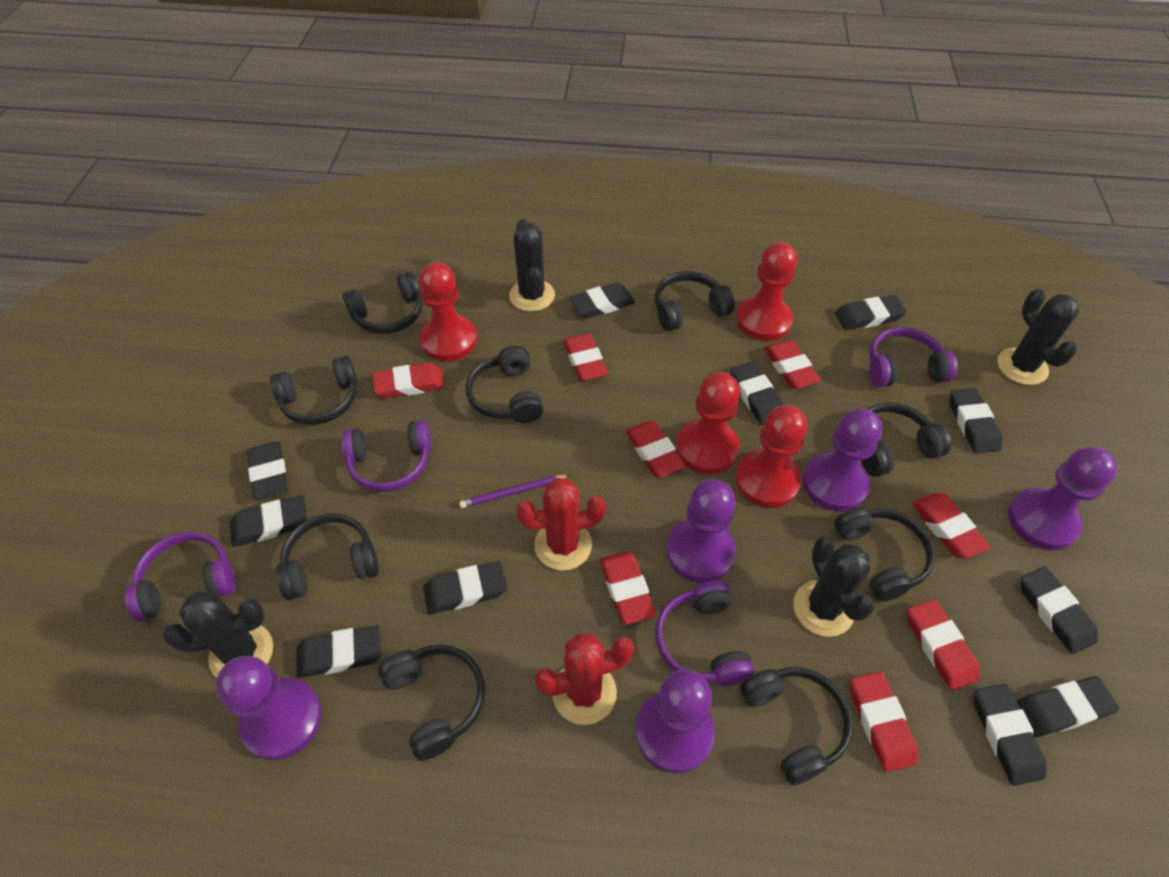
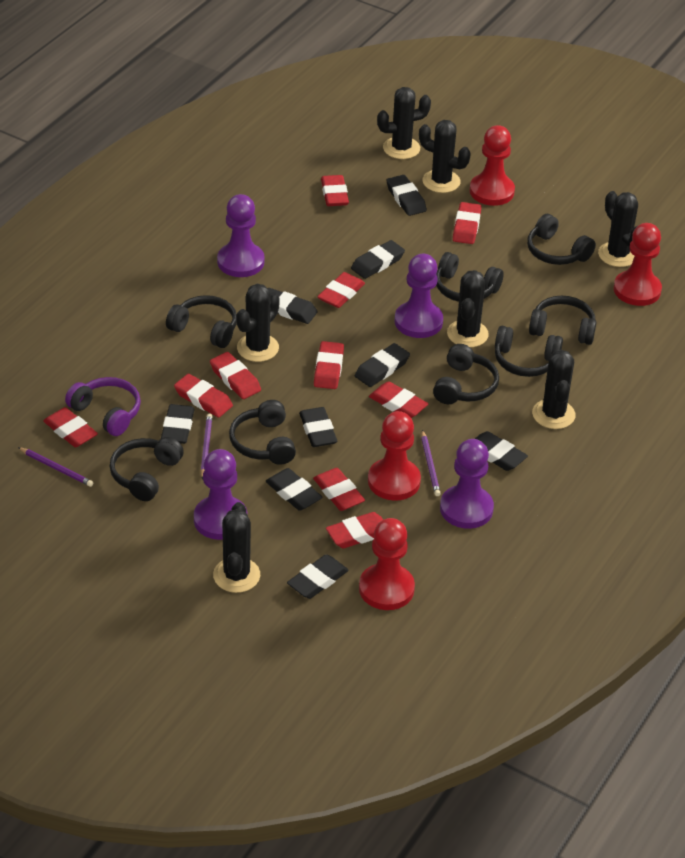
black cactus: 4 -> 7
black eraser: 11 -> 9
black headphones: 9 -> 8
purple headphones: 4 -> 1
purple pawn: 5 -> 4
purple pencil: 1 -> 3
red cactus: 2 -> 0
red eraser: 8 -> 10

